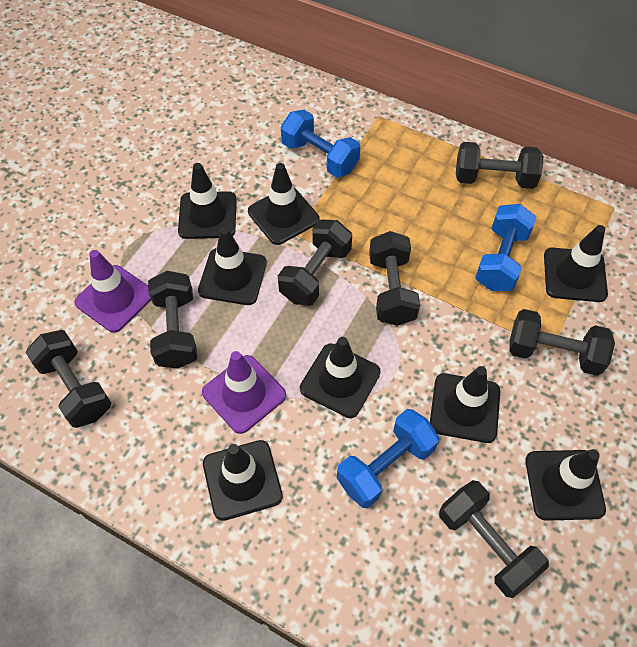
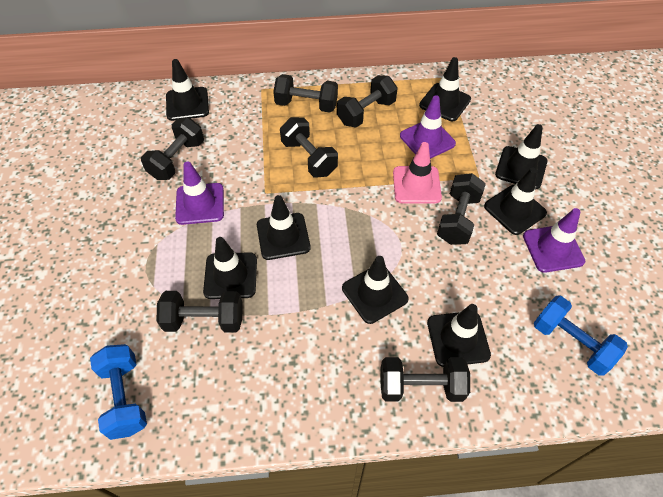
blue dumbbell: 3 -> 2
pink traffic cone: 0 -> 1
purple traffic cone: 2 -> 3

